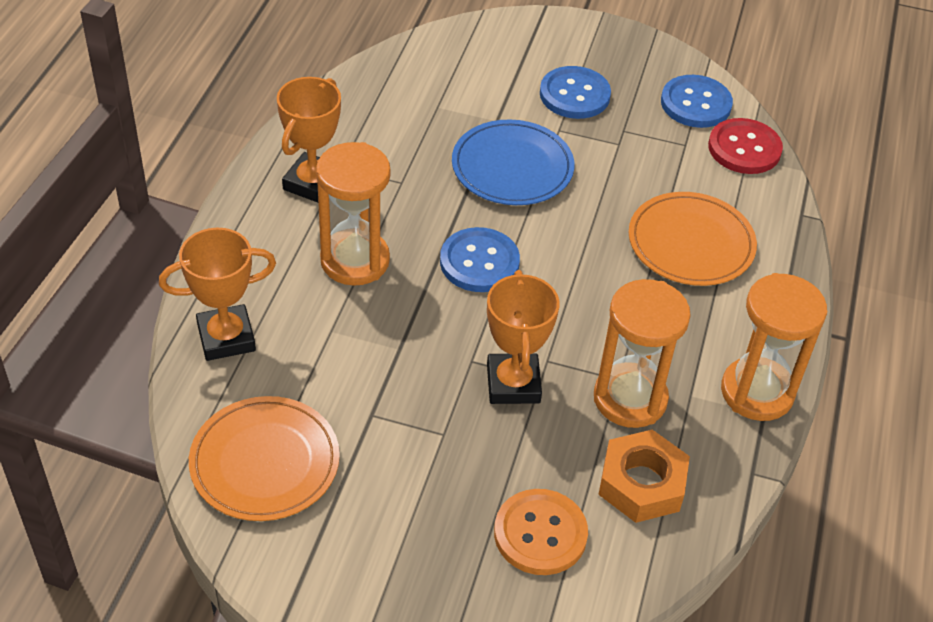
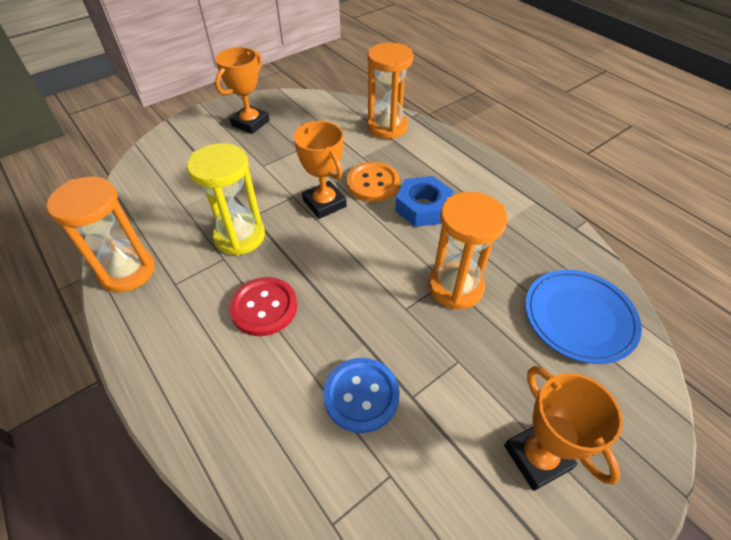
blue button: 3 -> 1
blue nut: 0 -> 1
orange nut: 1 -> 0
orange plate: 2 -> 0
yellow hourglass: 0 -> 1

